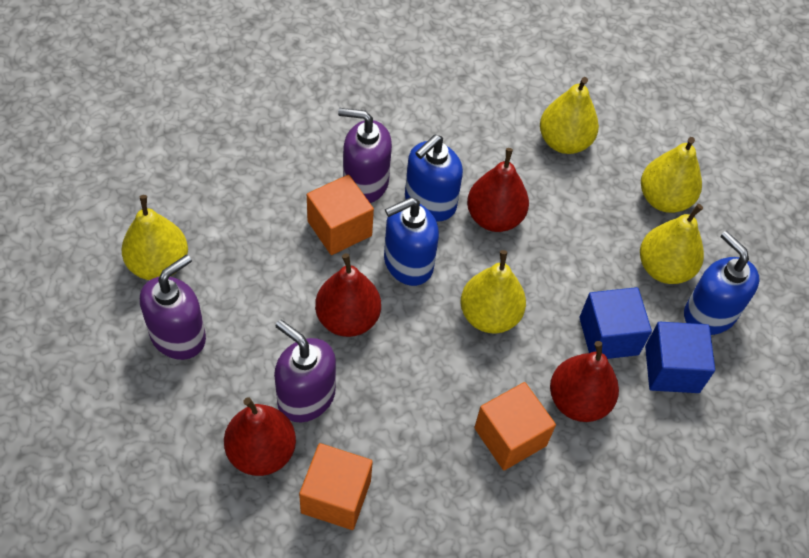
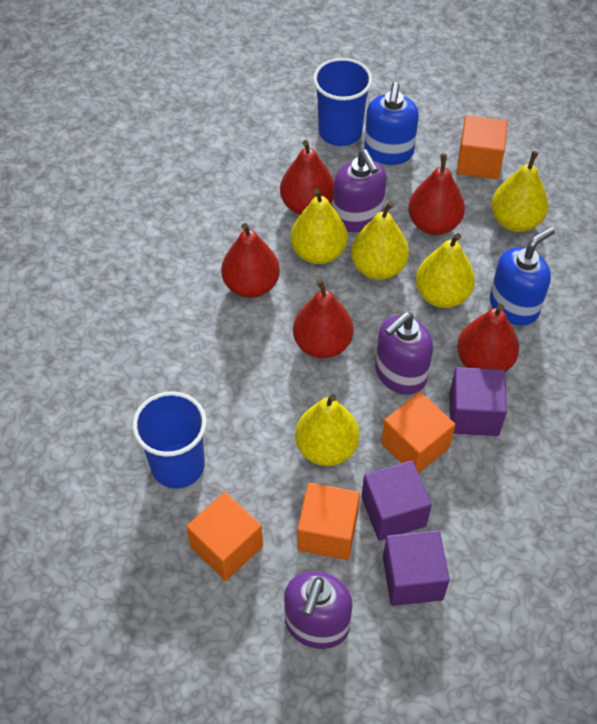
blue cube: 2 -> 0
blue cup: 0 -> 2
blue soap dispenser: 3 -> 2
orange cube: 3 -> 4
purple cube: 0 -> 3
red pear: 4 -> 5

